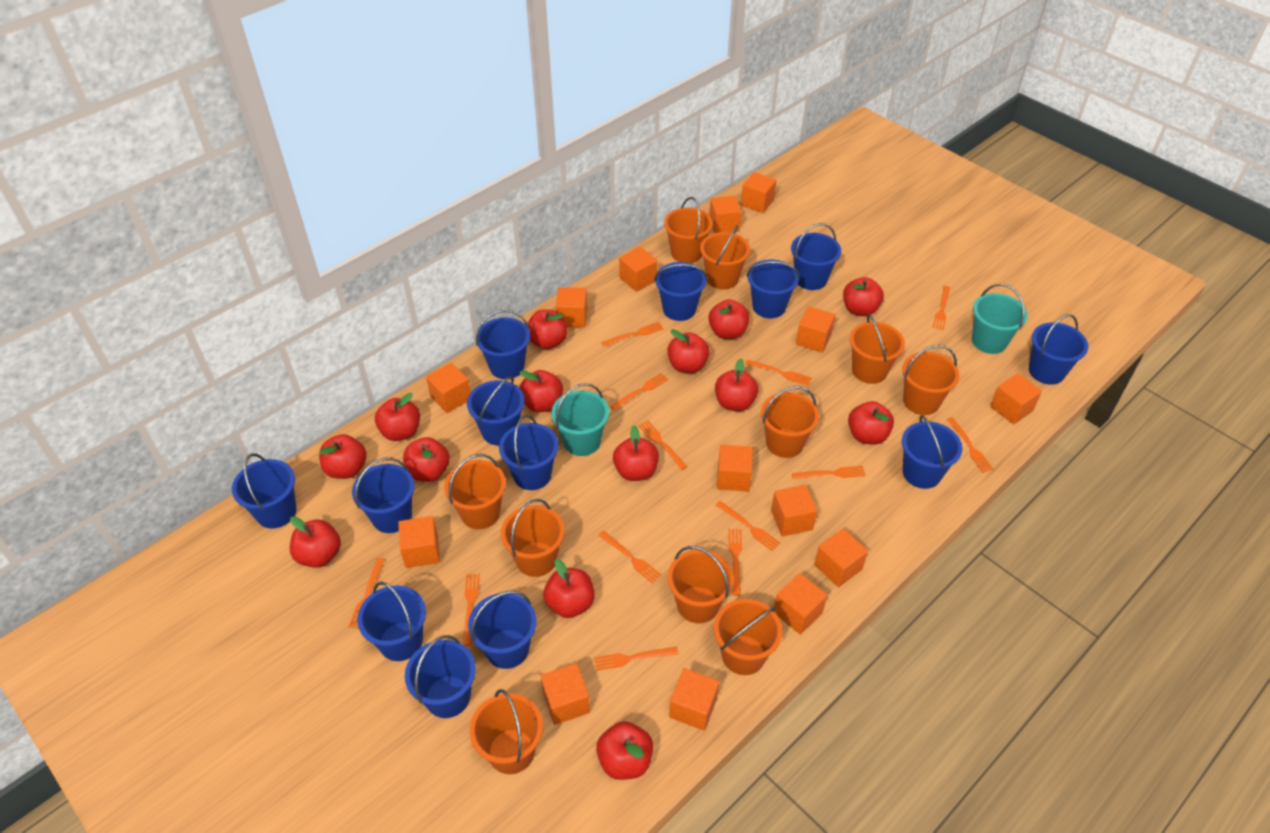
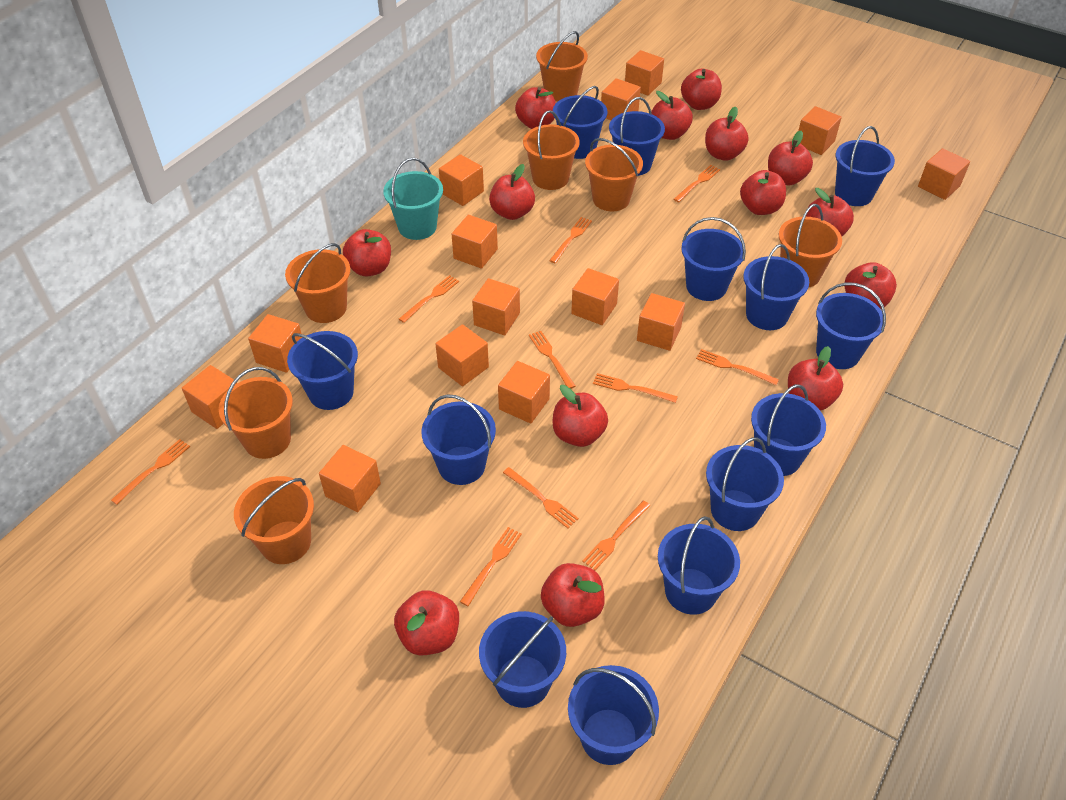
orange bucket: 10 -> 7
orange fork: 13 -> 10
turquoise bucket: 2 -> 1

